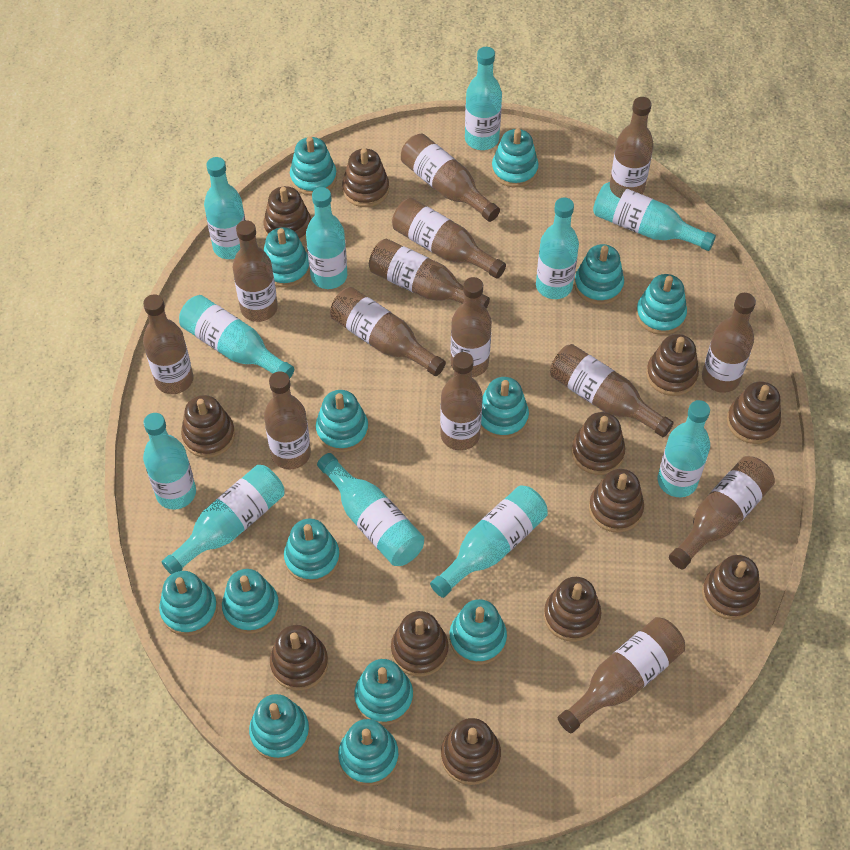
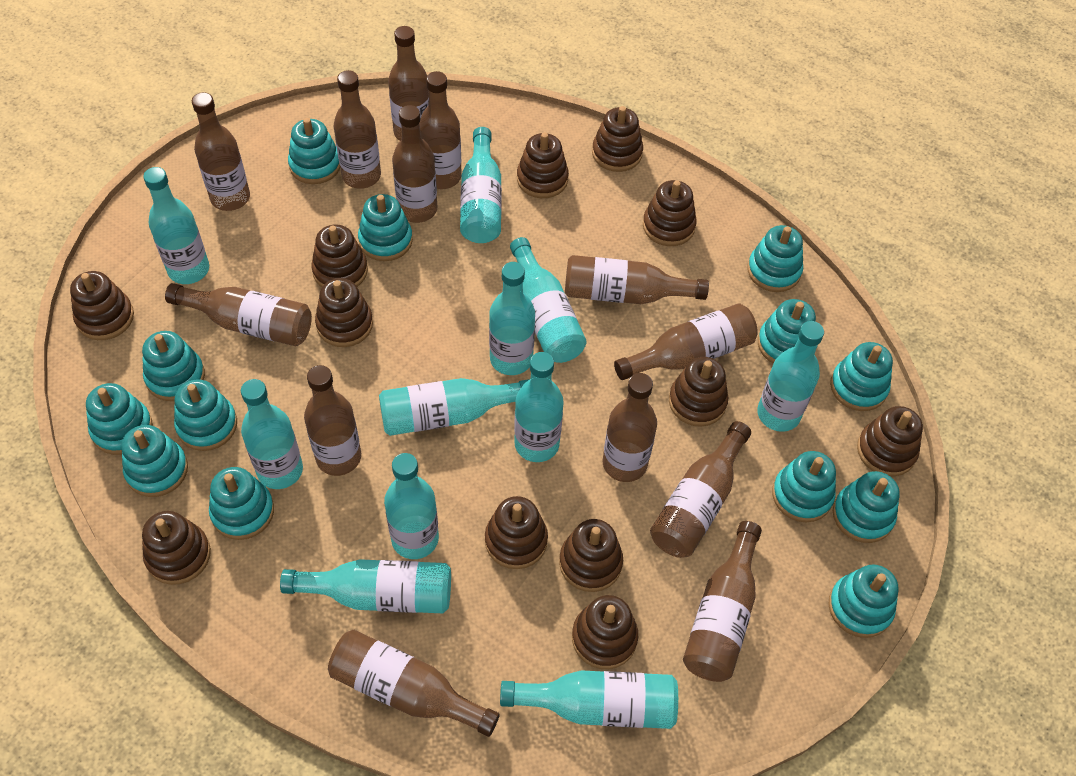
brown bottle: 14 -> 13
turquoise stacking toy: 14 -> 13

